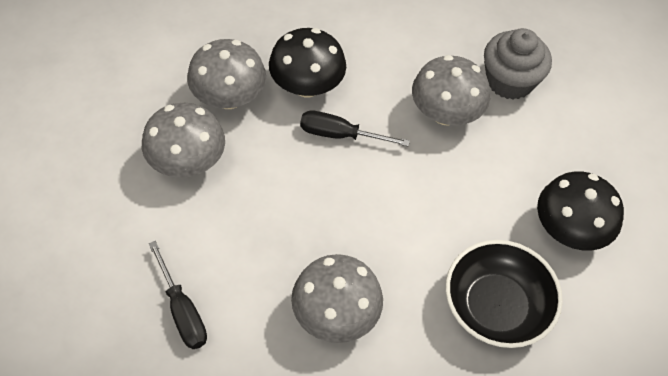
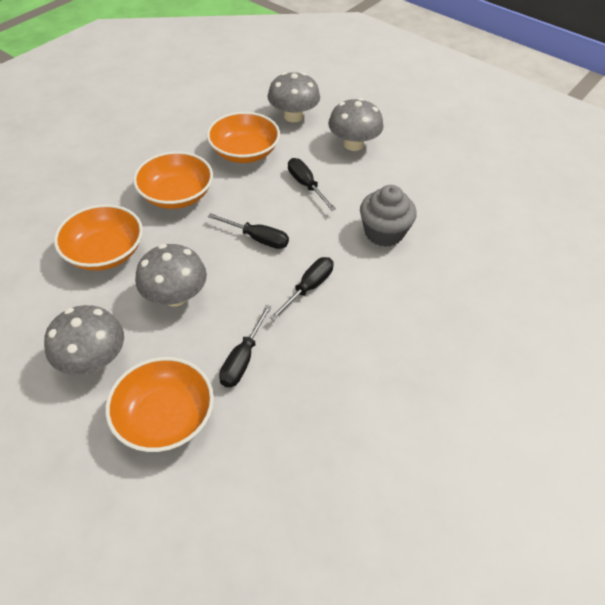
black bowl: 1 -> 0
black mushroom: 2 -> 0
black screwdriver: 2 -> 4
orange bowl: 0 -> 4

